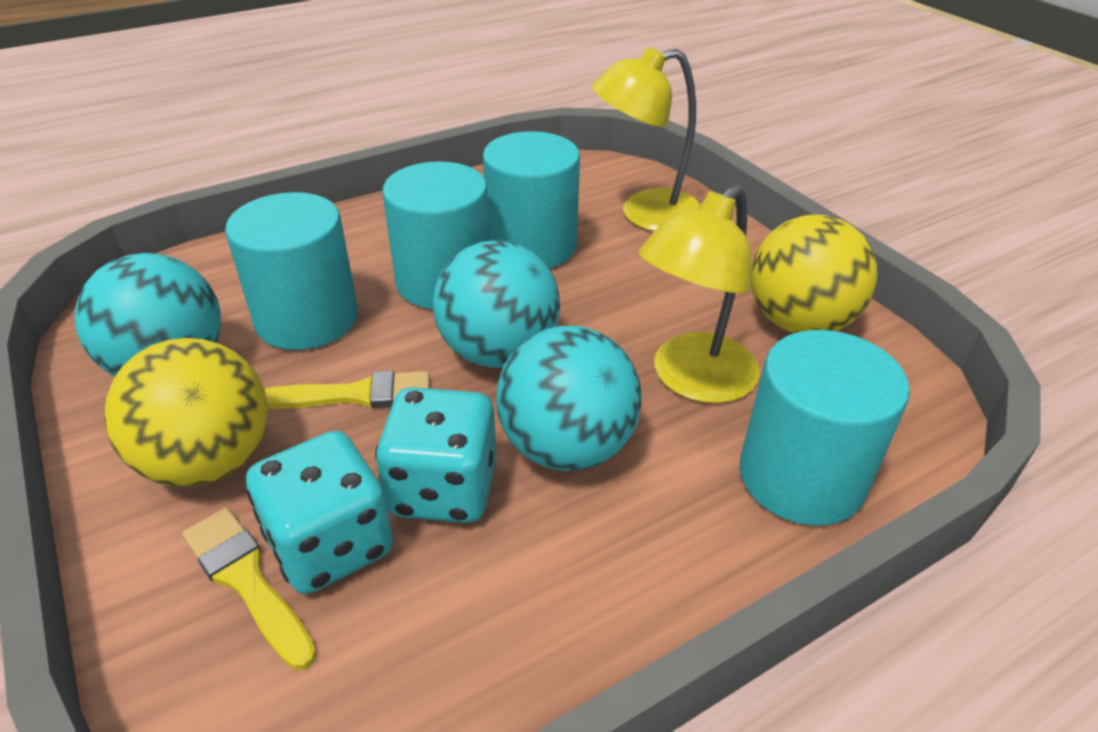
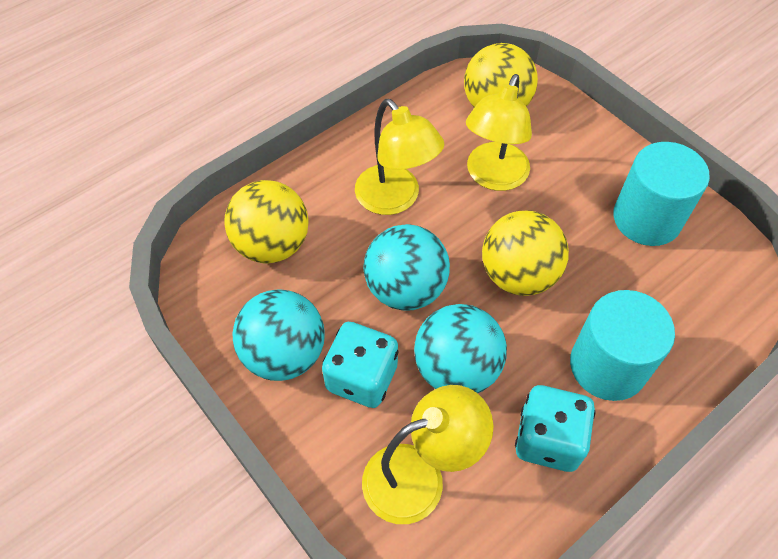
turquoise cylinder: 4 -> 2
yellow ball: 2 -> 3
yellow brush: 2 -> 0
yellow lamp: 2 -> 3

